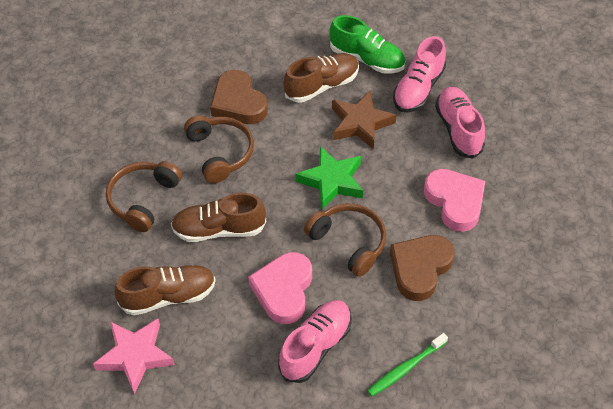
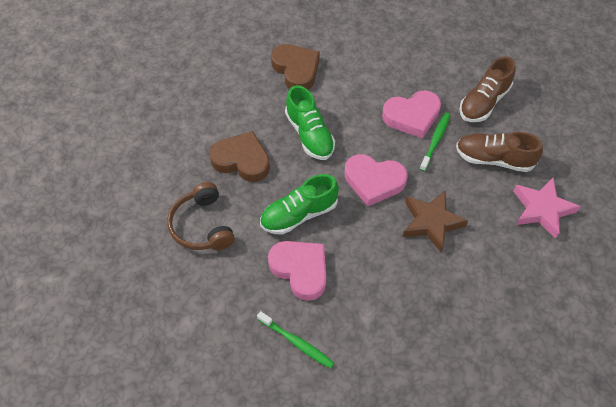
brown headphones: 3 -> 1
brown shoe: 3 -> 2
green shoe: 1 -> 2
green star: 1 -> 0
green toothbrush: 1 -> 2
pink heart: 2 -> 3
pink shoe: 3 -> 0

